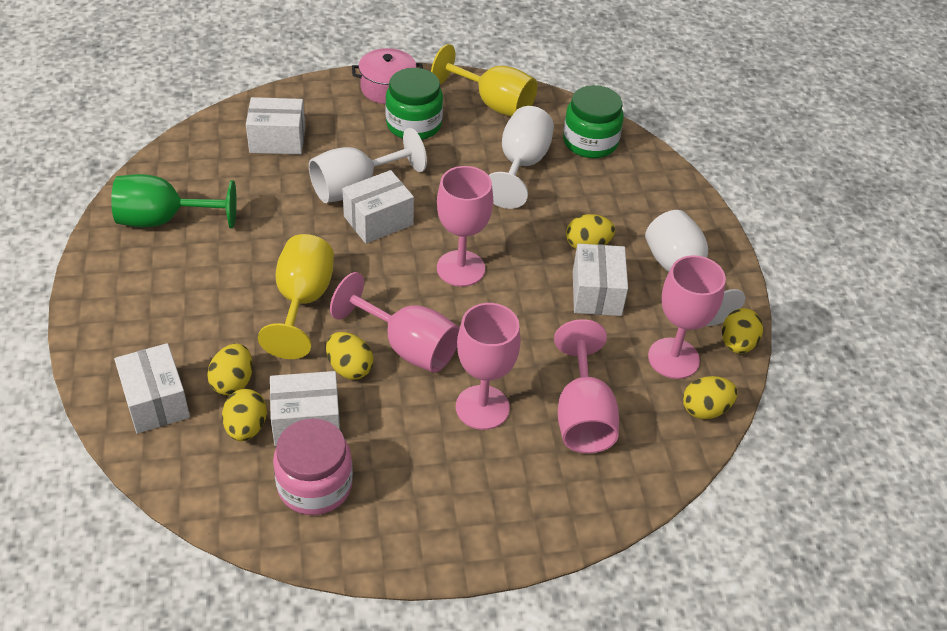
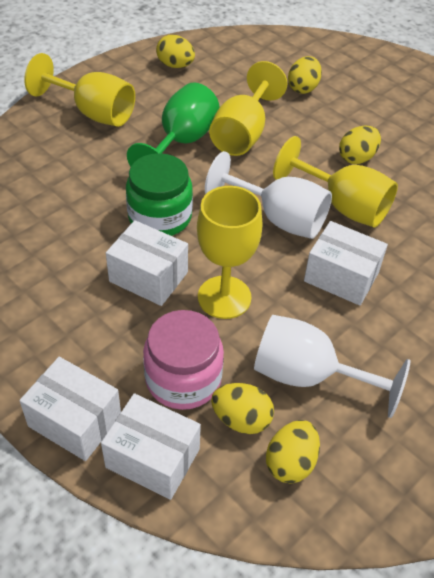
green jar: 2 -> 1
pink goblet: 5 -> 0
pink pot: 1 -> 0
white box: 5 -> 4
white goblet: 3 -> 2
yellow egg: 6 -> 5
yellow goblet: 2 -> 4

